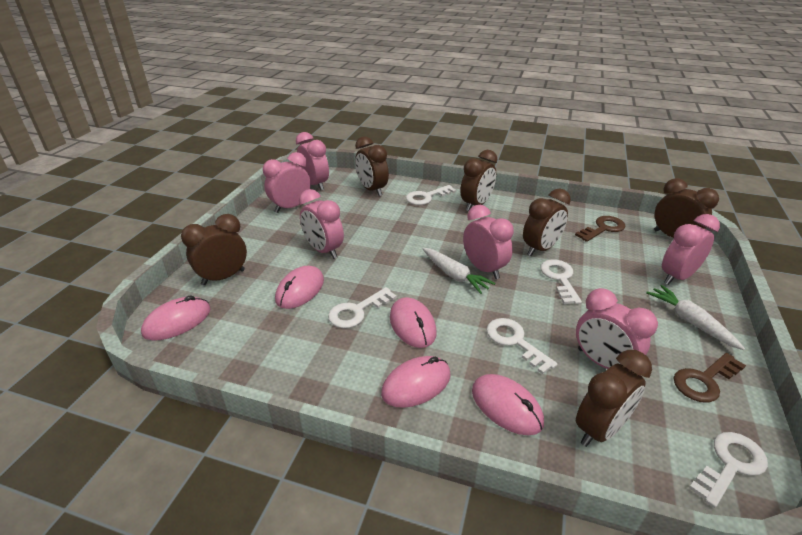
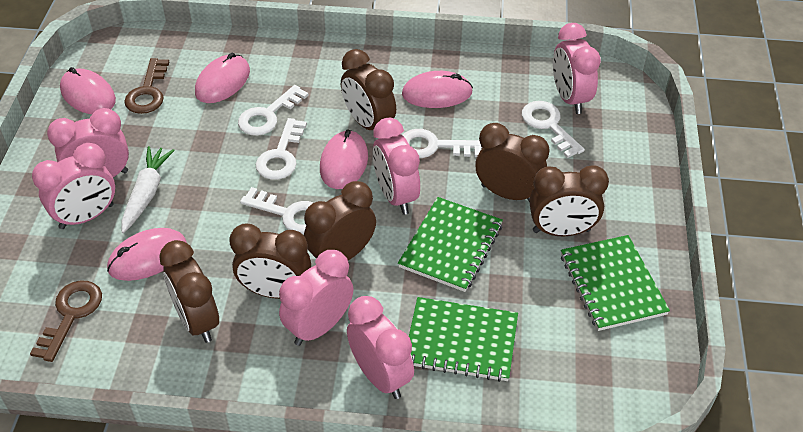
green notebook: 0 -> 3
white carrot: 2 -> 1

